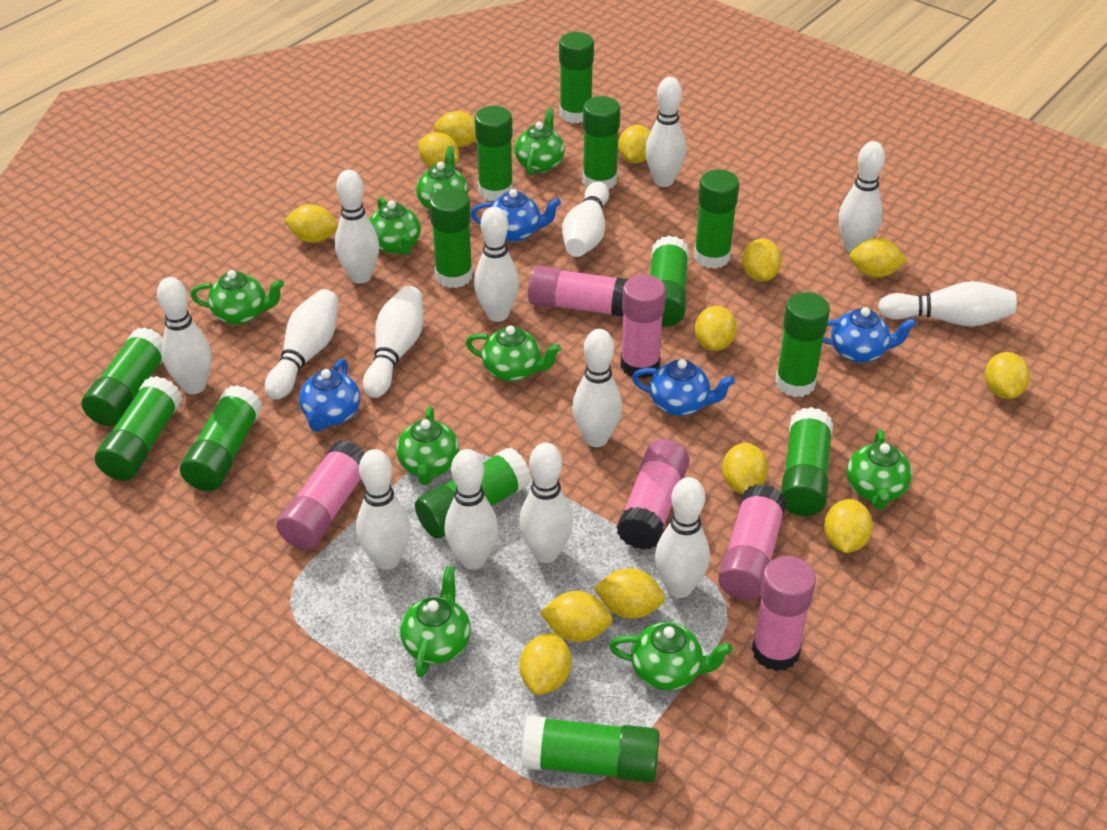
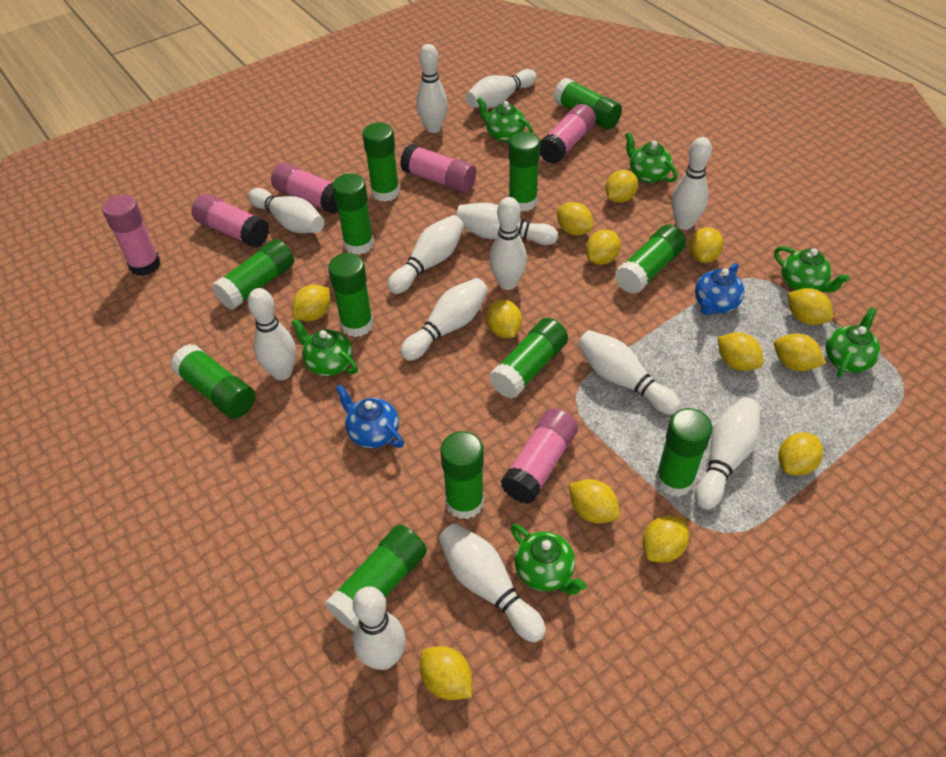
blue teapot: 4 -> 2
green glue stick: 13 -> 12
green teapot: 9 -> 6
white bowling pin: 14 -> 13

